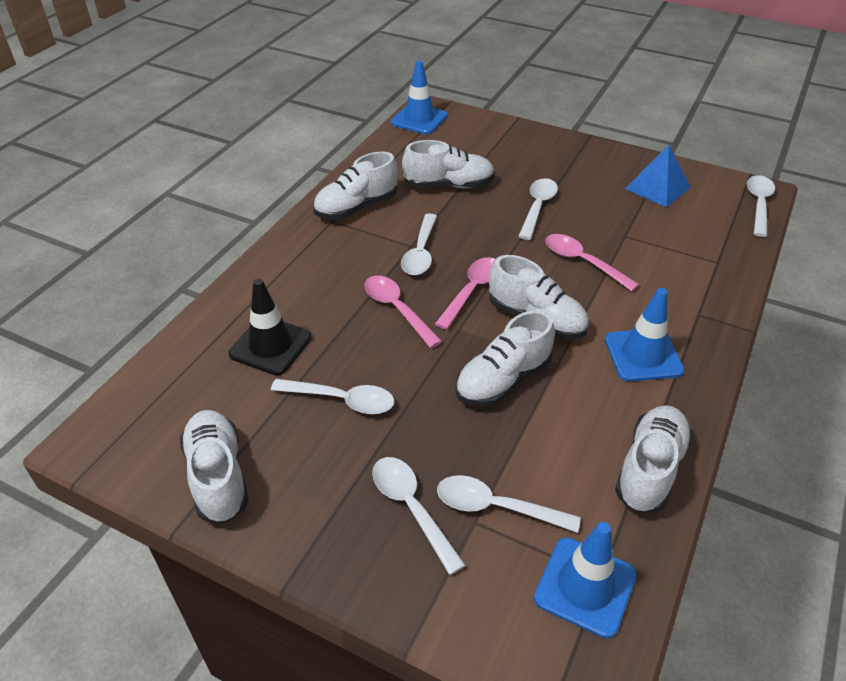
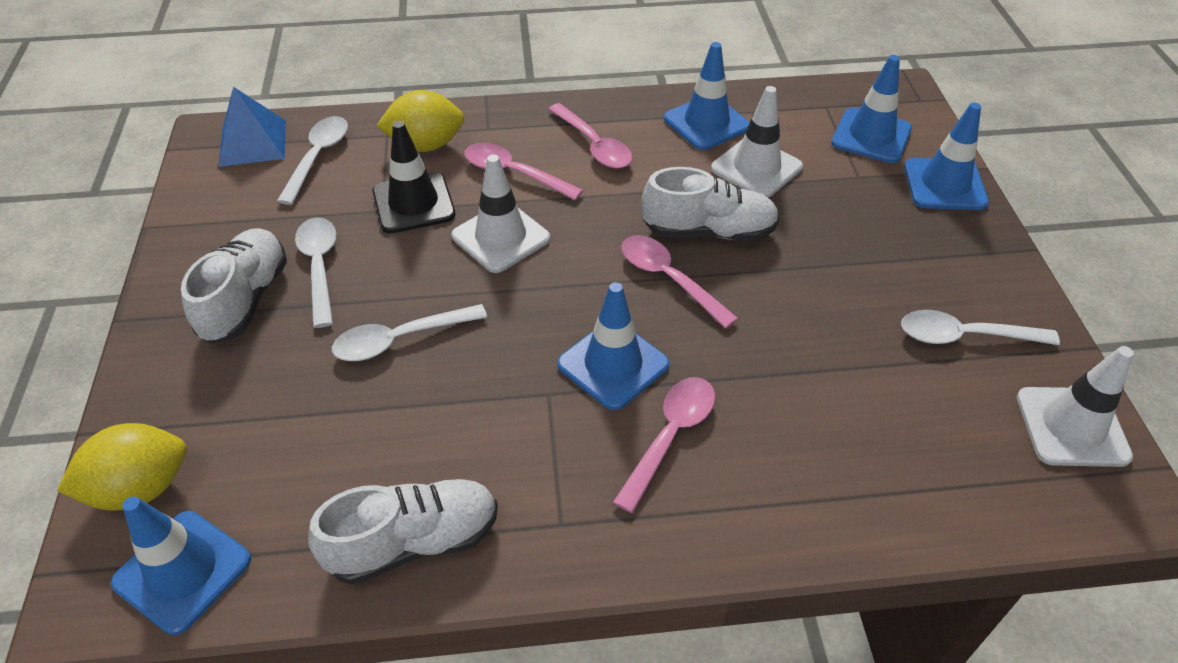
blue traffic cone: 3 -> 5
pink spoon: 3 -> 4
white shoe: 6 -> 3
white spoon: 6 -> 4
white traffic cone: 0 -> 3
yellow lemon: 0 -> 2

